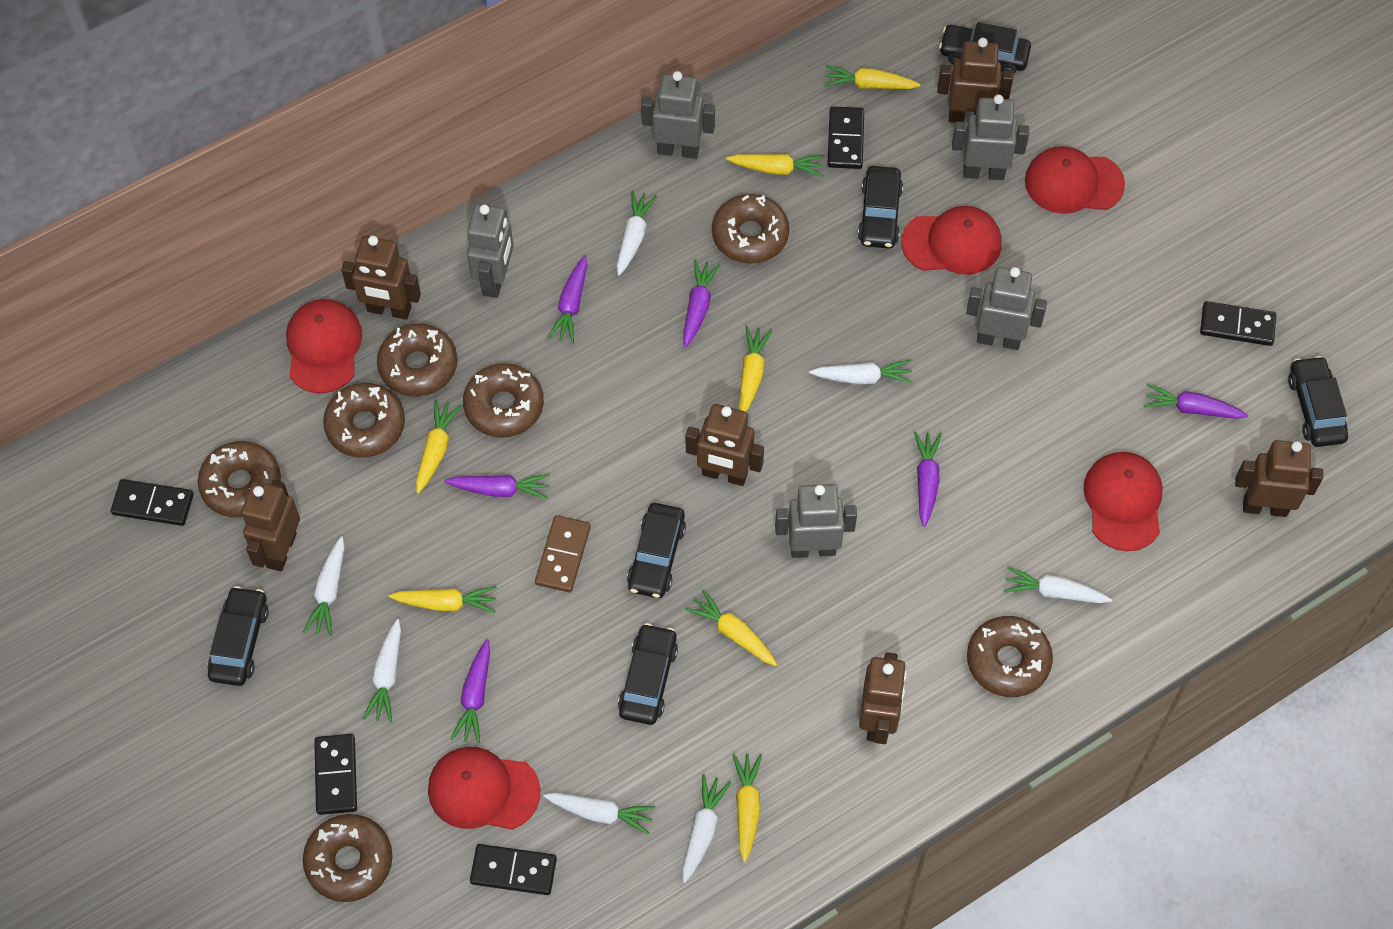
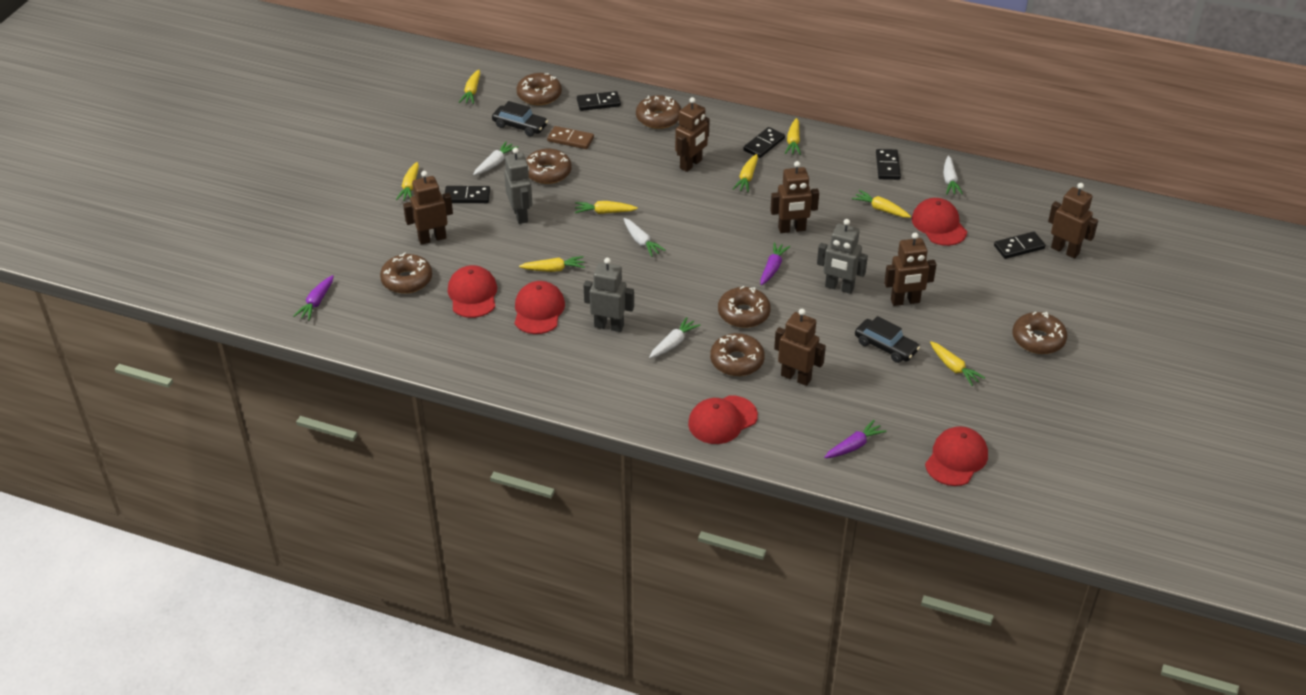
black car: 6 -> 2
grey robot: 5 -> 3
purple carrot: 6 -> 3
white carrot: 7 -> 4
yellow carrot: 7 -> 8

